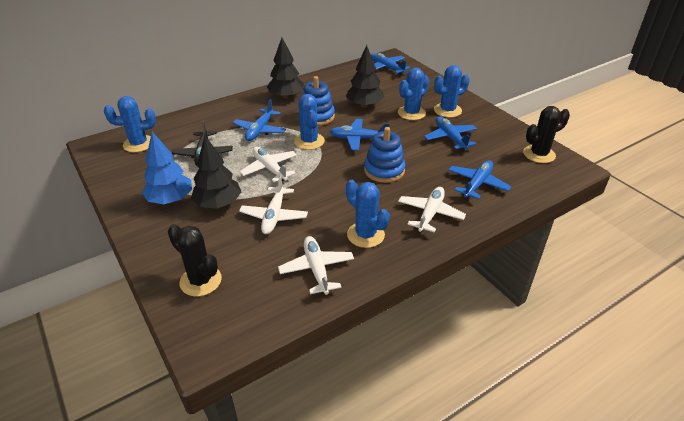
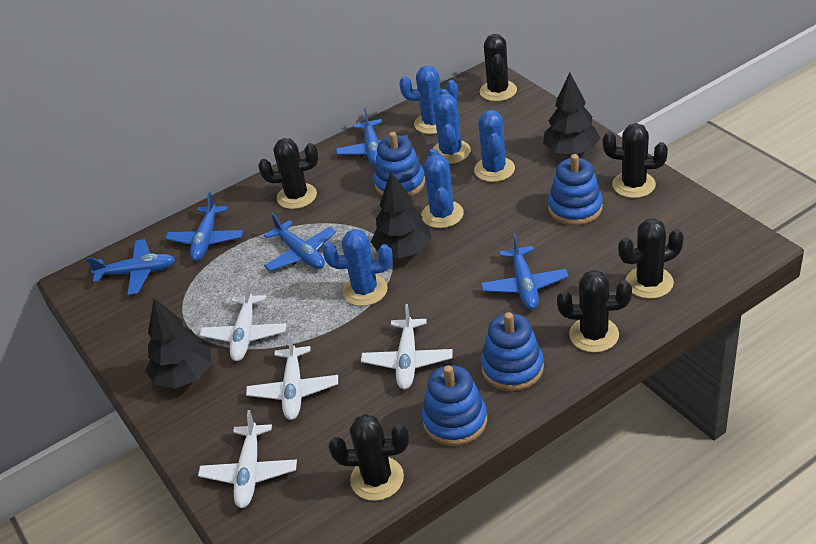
black cactus: 2 -> 6
black plane: 1 -> 0
blue stacking toy: 2 -> 4
blue tree: 1 -> 0

